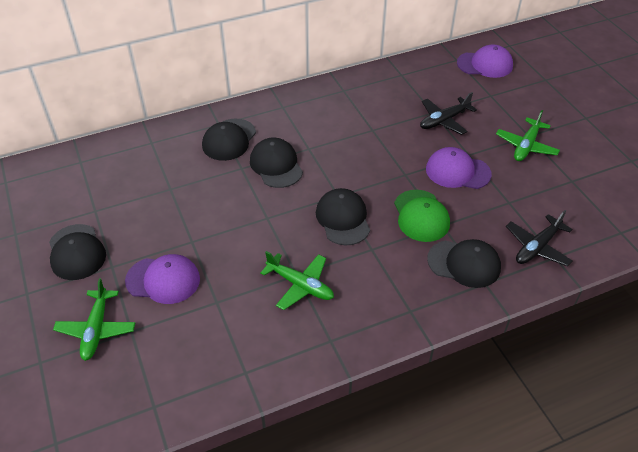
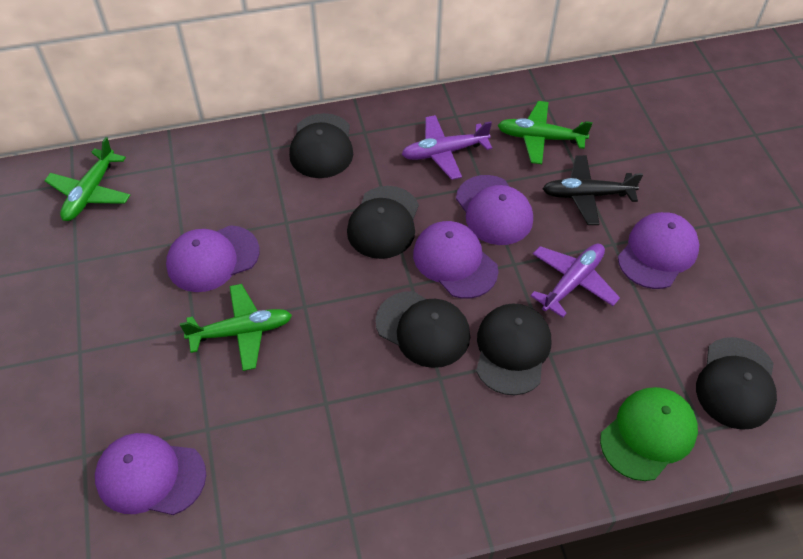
black plane: 2 -> 1
purple cap: 3 -> 5
purple plane: 0 -> 2

